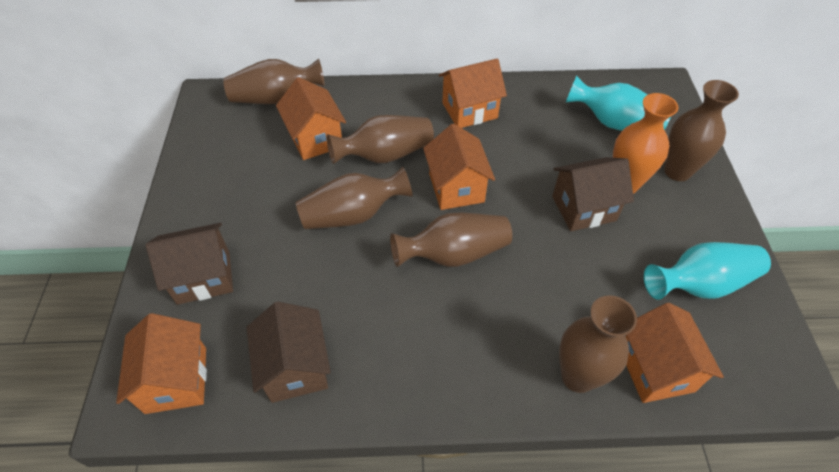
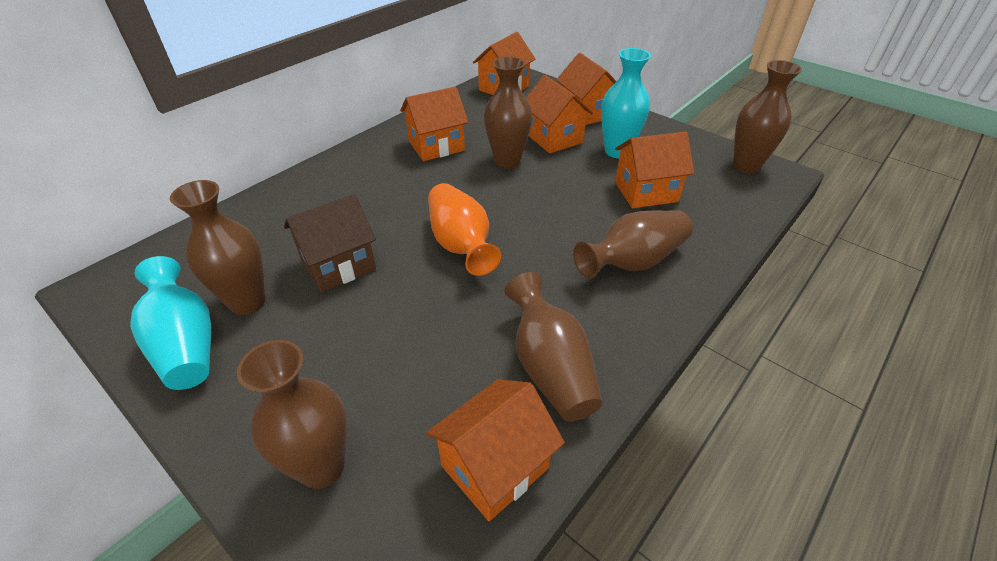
brown house: 3 -> 1
orange house: 5 -> 6

